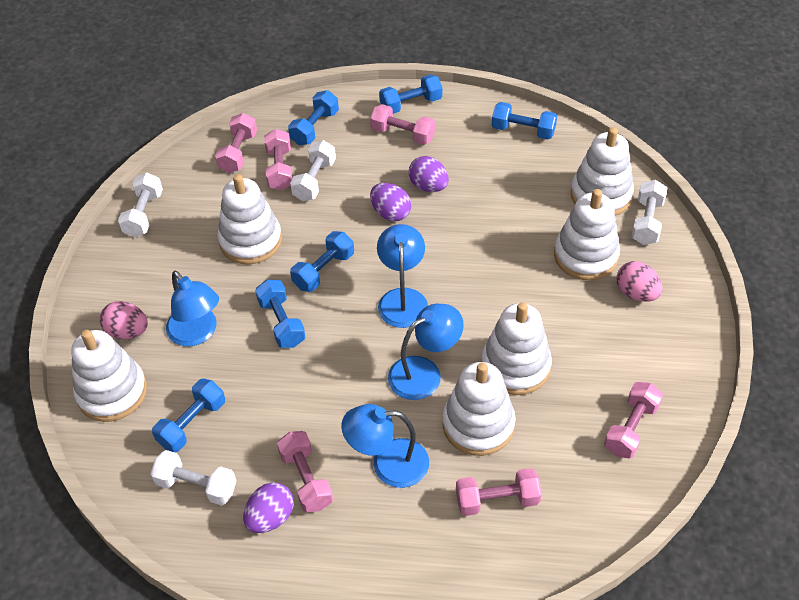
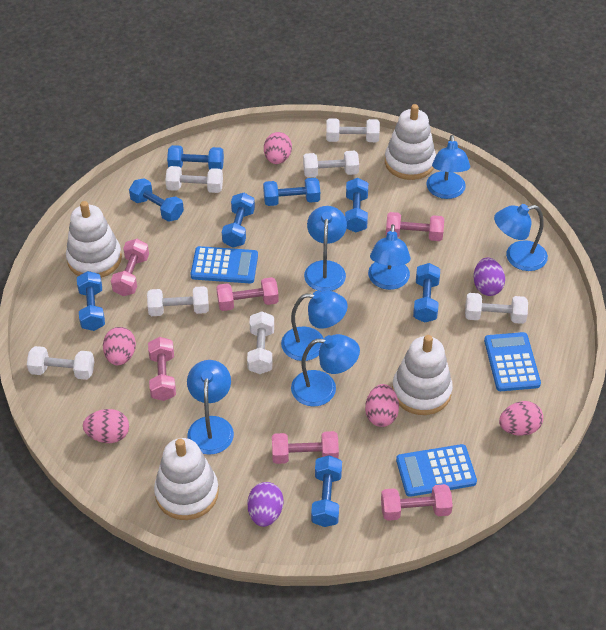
blue calculator: 0 -> 3
blue dumbbell: 6 -> 8
blue lamp: 4 -> 7
pink egg: 2 -> 5
purple egg: 3 -> 2
white dumbbell: 4 -> 7
white stacking toy: 6 -> 4

